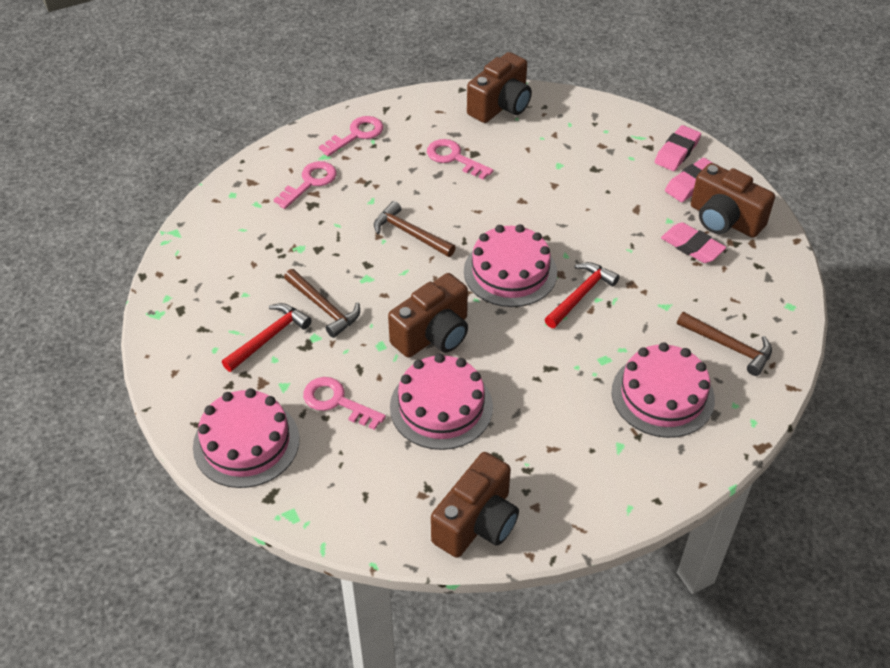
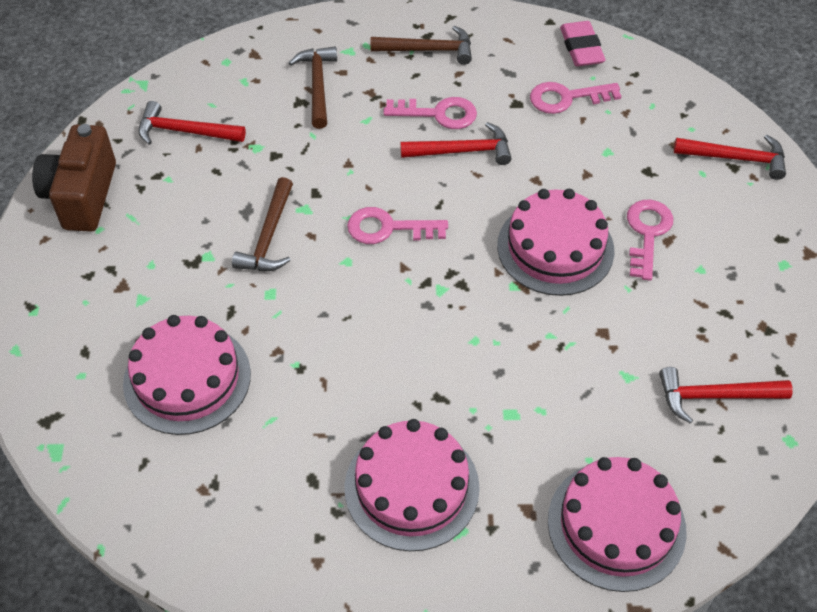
brown camera: 4 -> 1
pink eraser: 3 -> 1
red hammer: 2 -> 4

